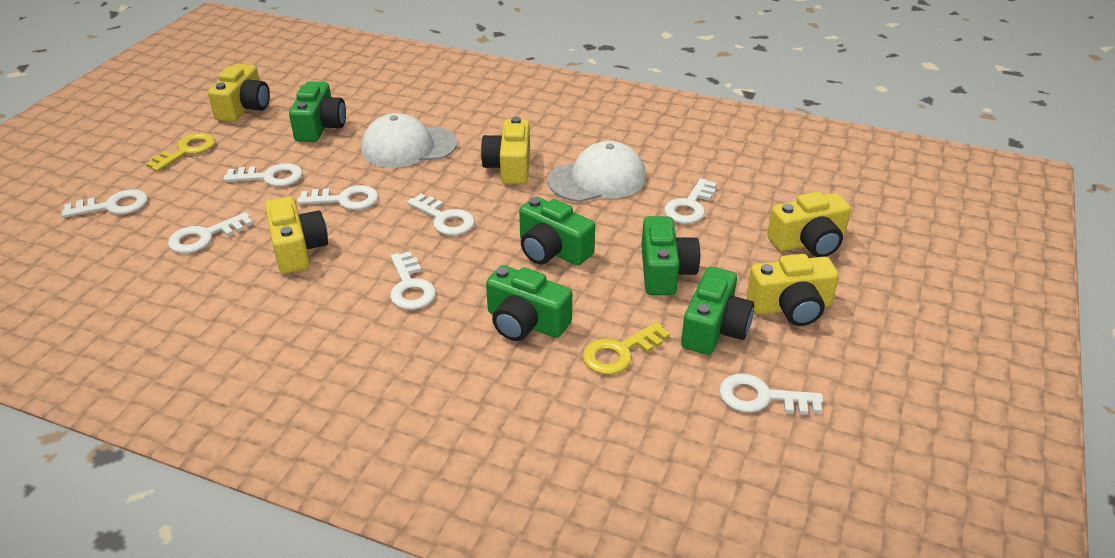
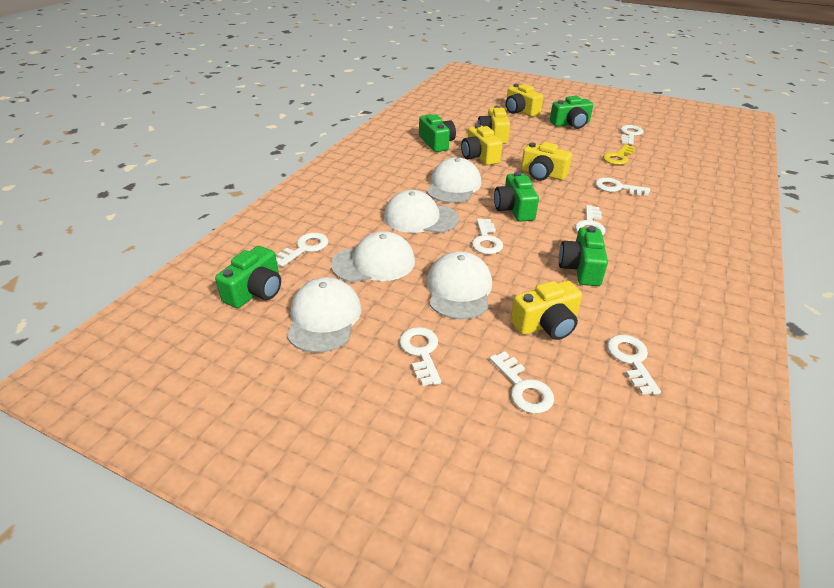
white cap: 2 -> 5
yellow key: 2 -> 1

